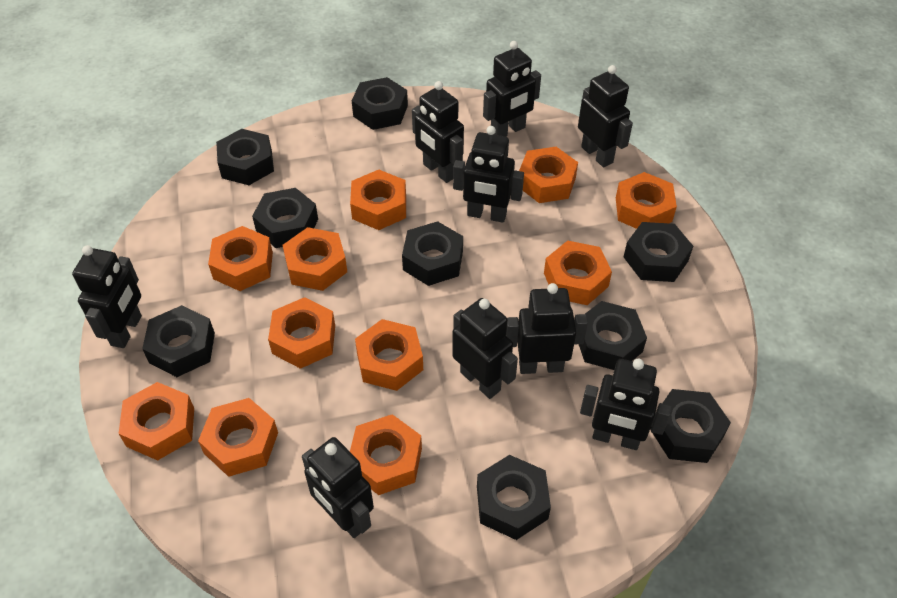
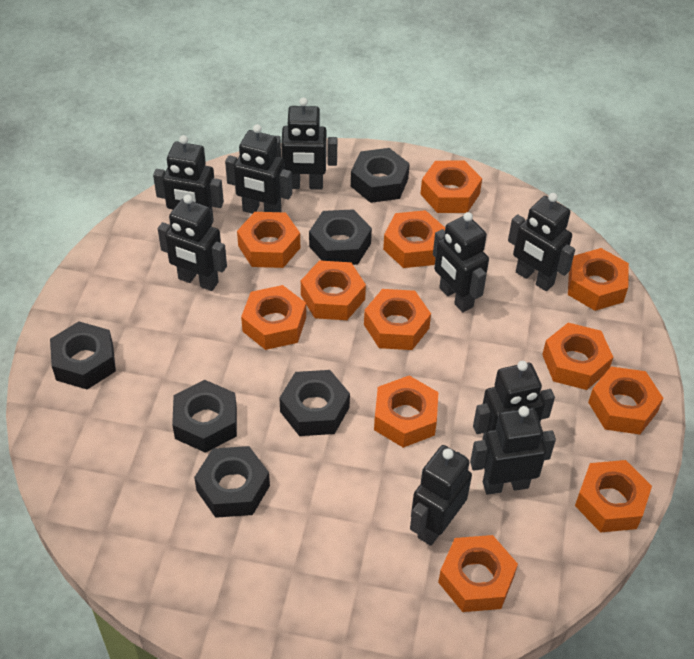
black nut: 9 -> 6
orange nut: 11 -> 12

